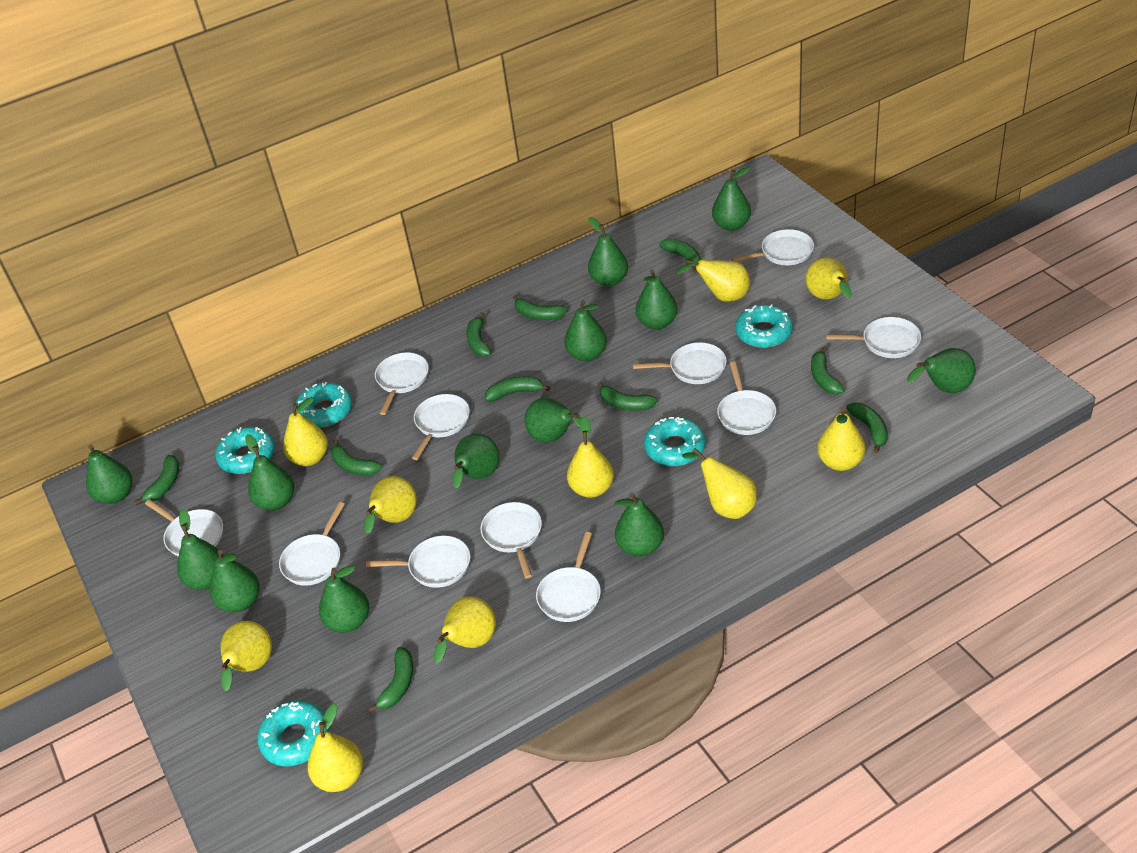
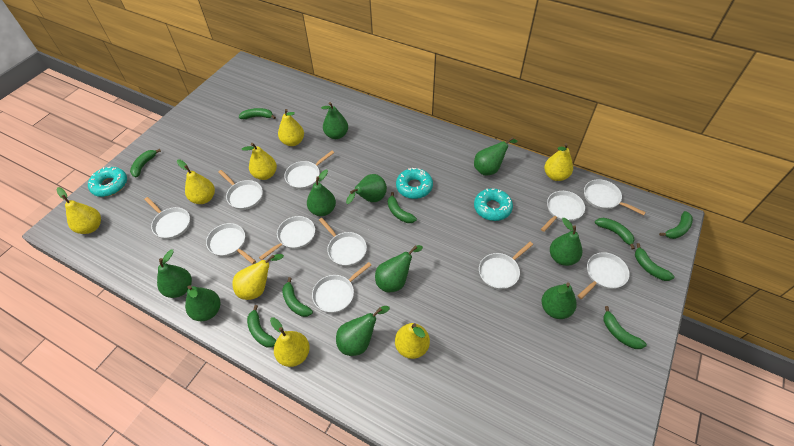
green banana: 10 -> 9
green pear: 13 -> 10
turquoise donut: 5 -> 3
yellow pear: 10 -> 8

